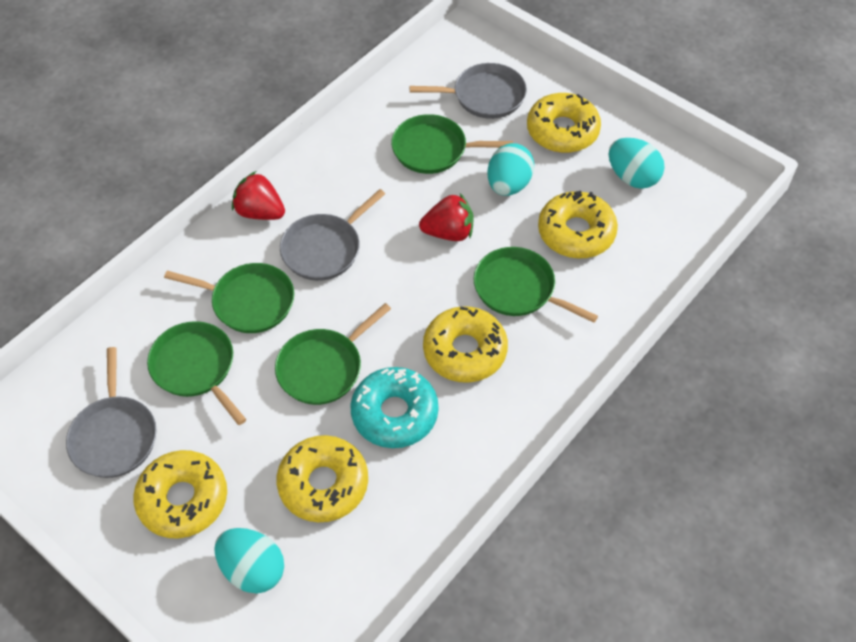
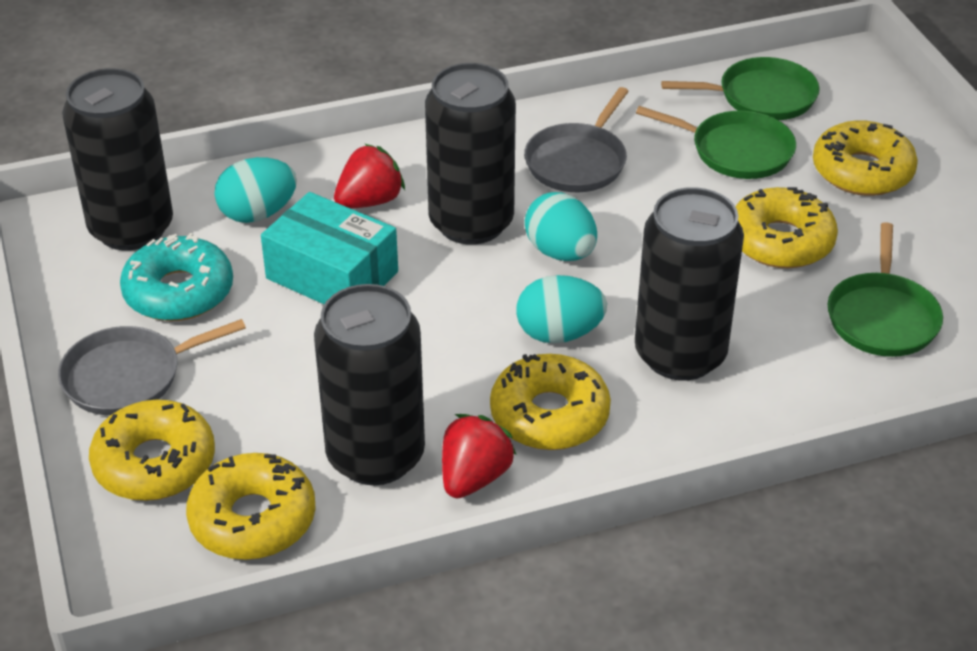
black can: 0 -> 4
green pan: 5 -> 3
grey pan: 3 -> 2
turquoise box: 0 -> 1

